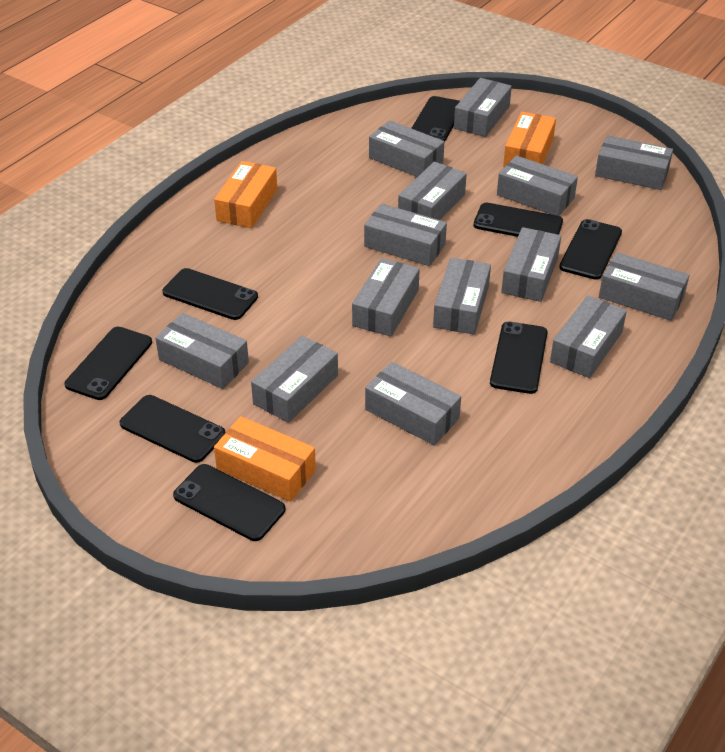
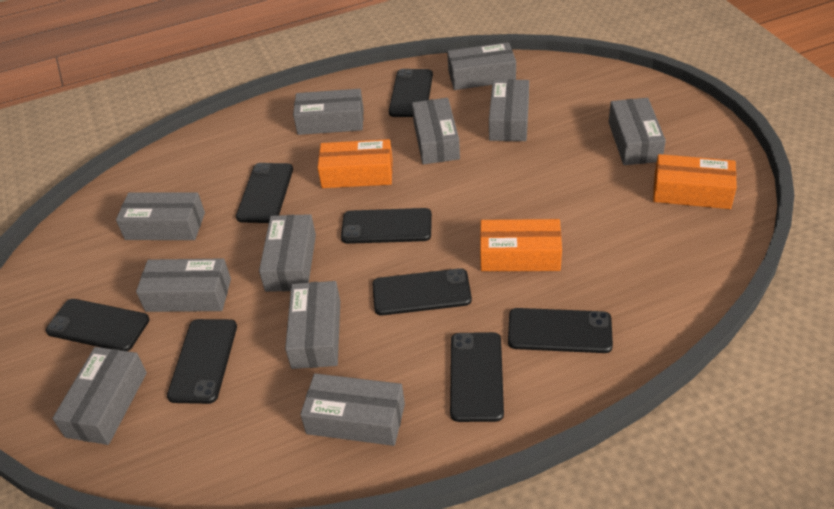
grey box: 14 -> 11

